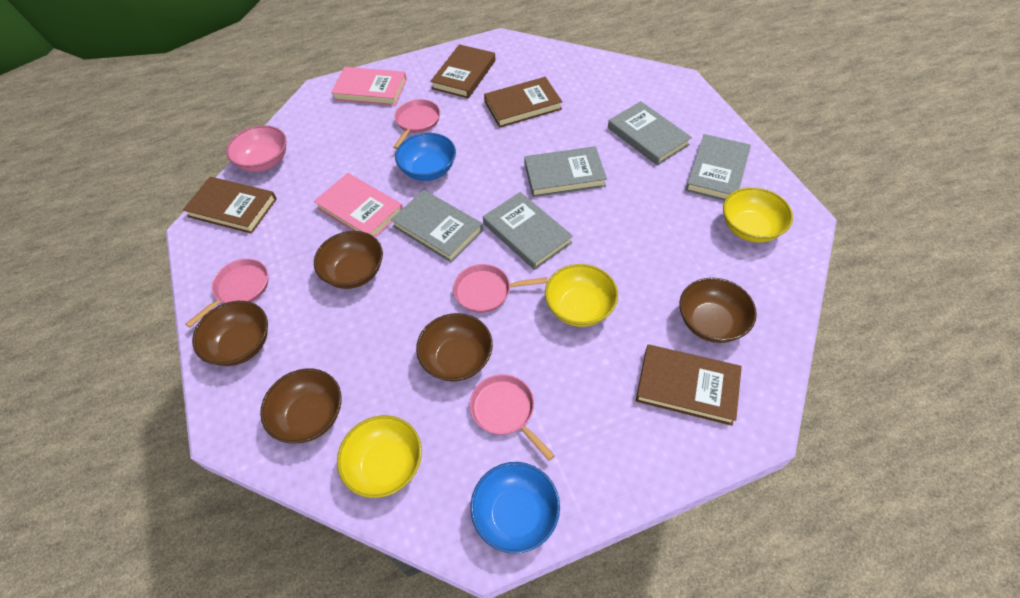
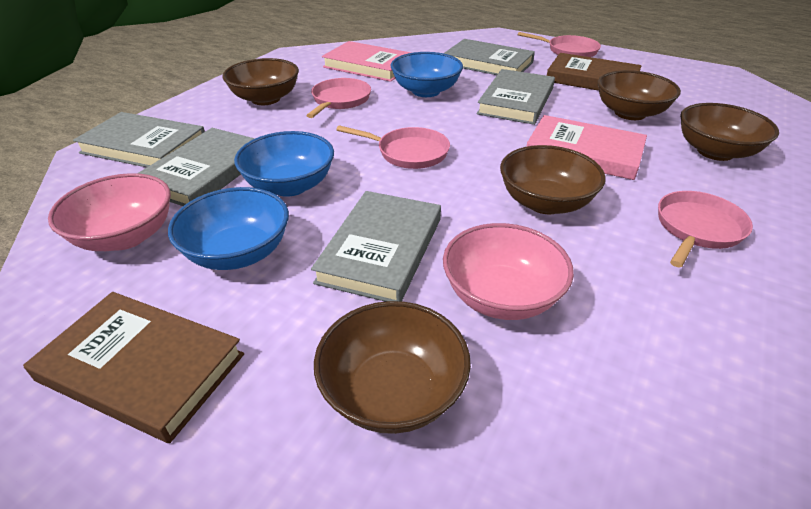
blue bowl: 2 -> 3
brown book: 4 -> 2
pink bowl: 1 -> 2
yellow bowl: 3 -> 0

